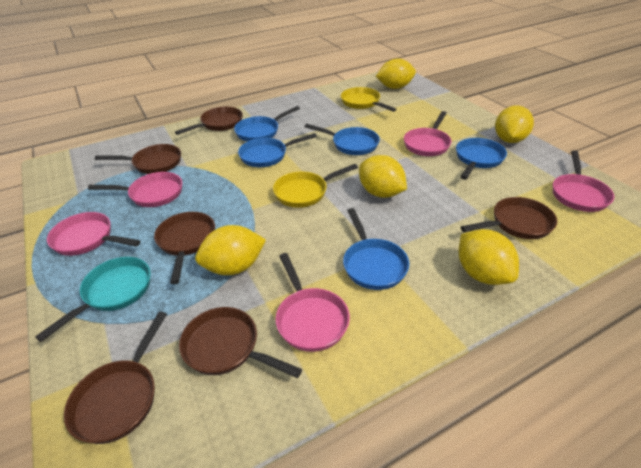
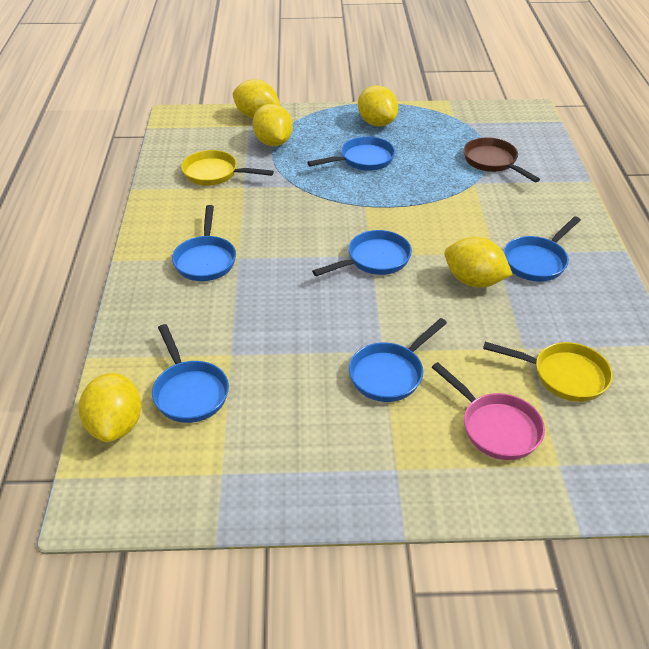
blue pan: 5 -> 6
brown pan: 6 -> 1
pink pan: 5 -> 1
turquoise pan: 1 -> 0

